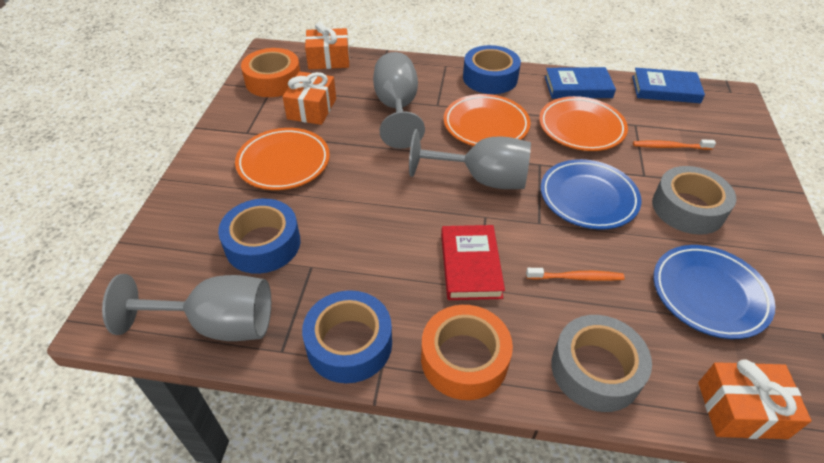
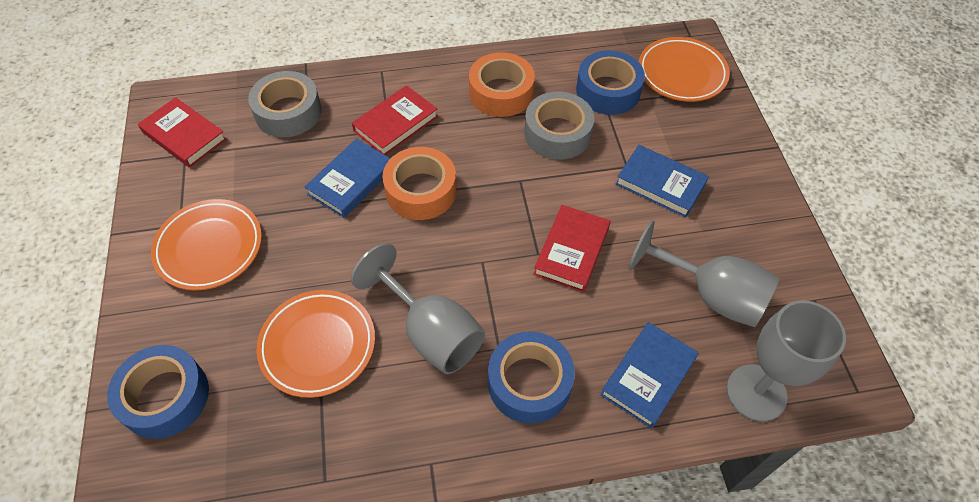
blue book: 2 -> 3
blue plate: 2 -> 0
orange gift: 3 -> 0
orange toothbrush: 2 -> 0
red book: 1 -> 3

